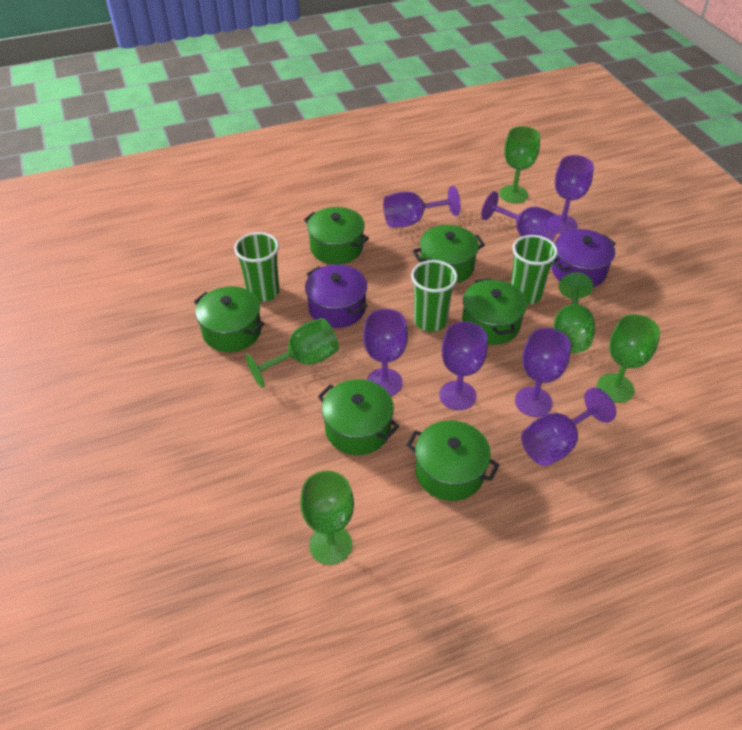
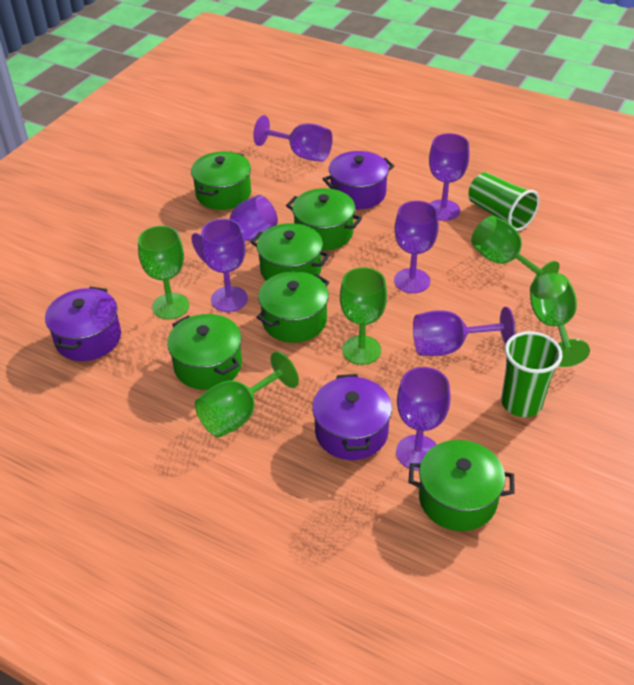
green cup: 3 -> 2
purple pot: 2 -> 3

